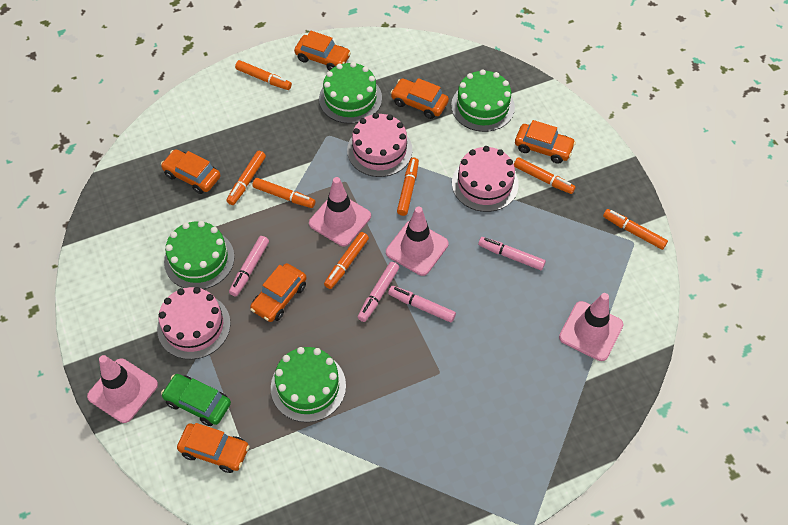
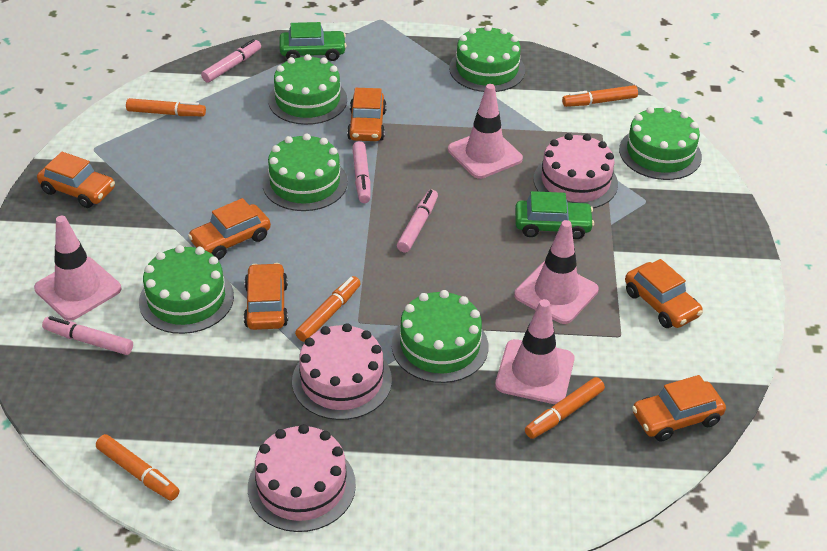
green cake: 4 -> 6
green car: 1 -> 2
orange marker: 7 -> 5

